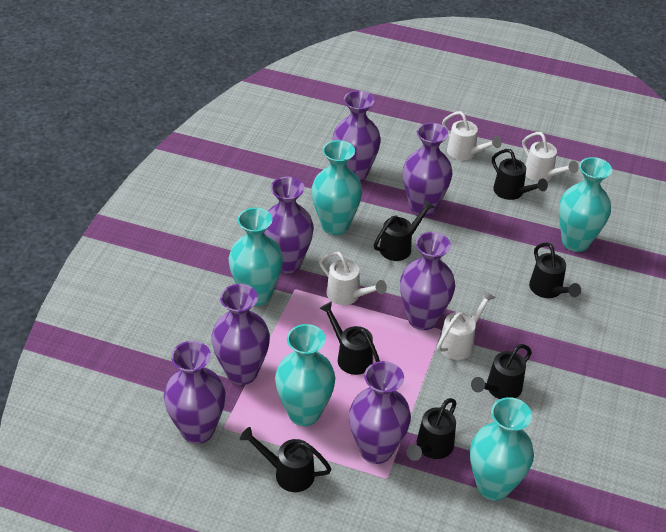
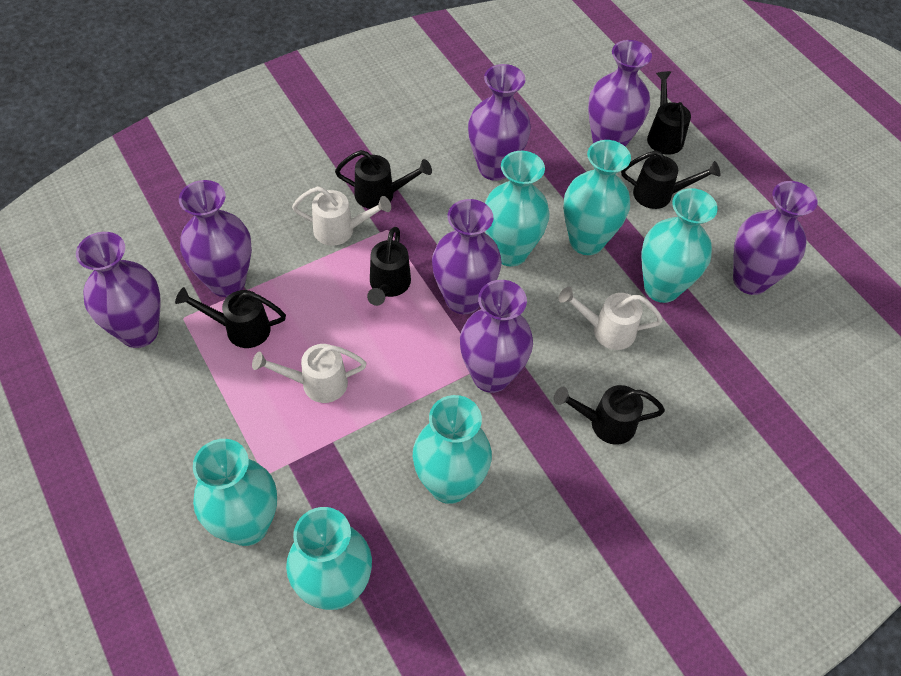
black watering can: 7 -> 6
turquoise vase: 5 -> 6
white watering can: 4 -> 3

